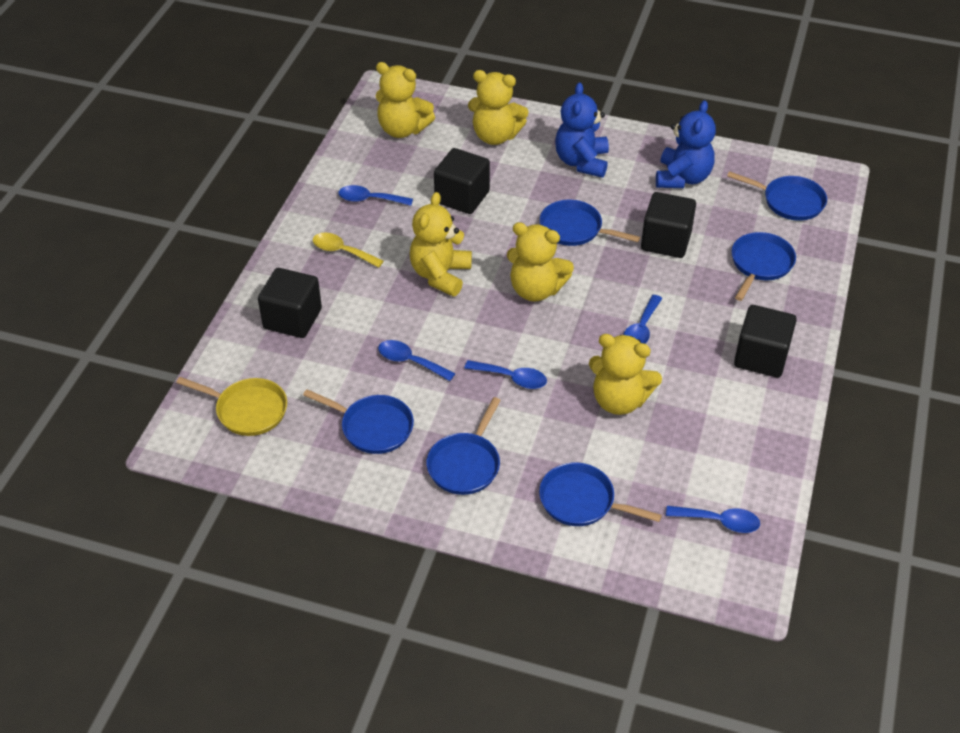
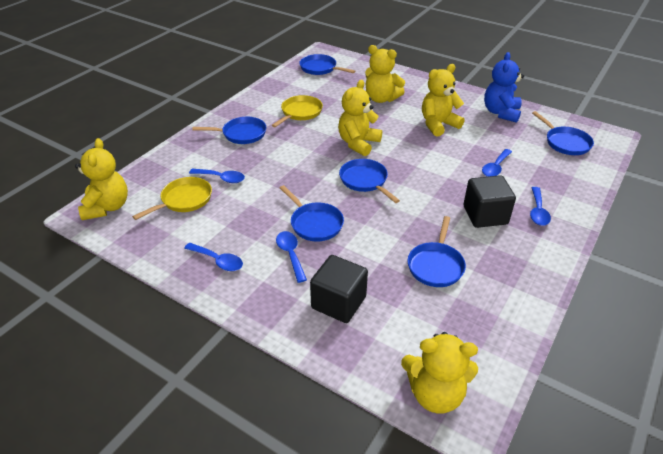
black cube: 4 -> 2
blue teddy bear: 2 -> 1
yellow pan: 1 -> 2
yellow spoon: 1 -> 0

